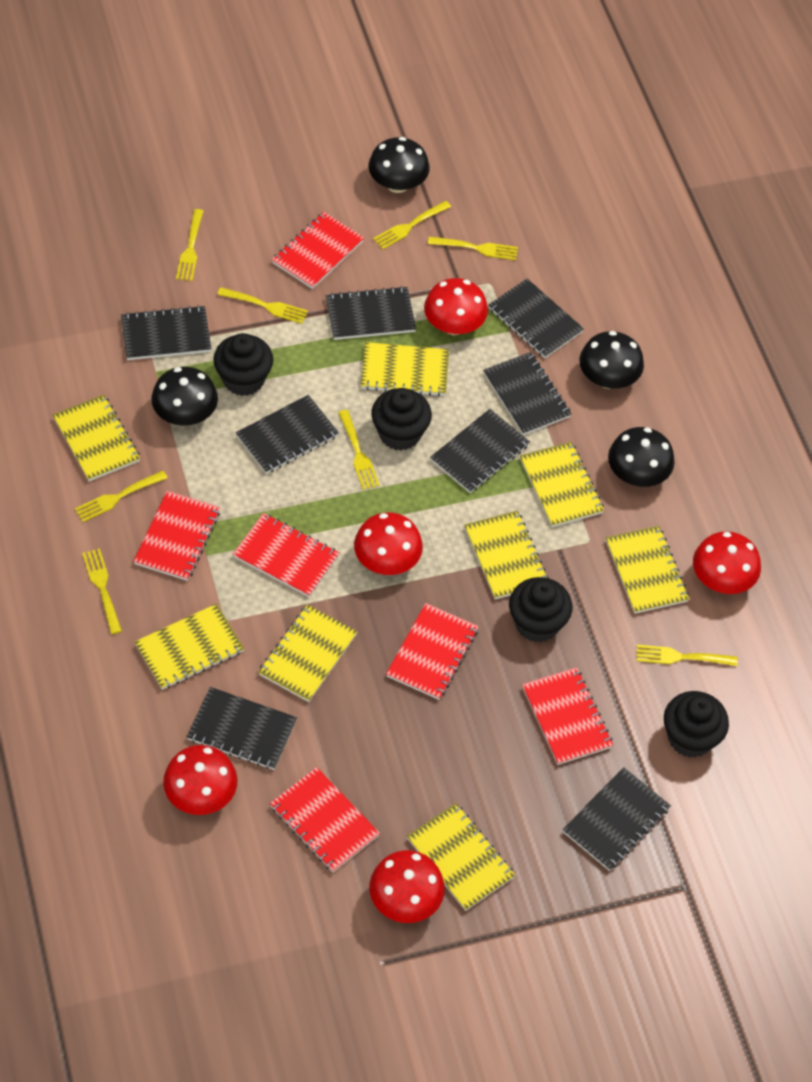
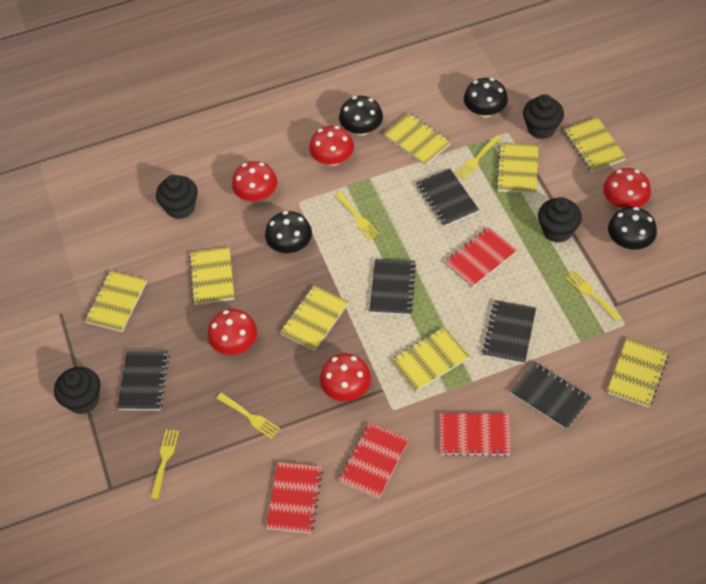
black notebook: 8 -> 5
red notebook: 6 -> 4
yellow fork: 8 -> 5

